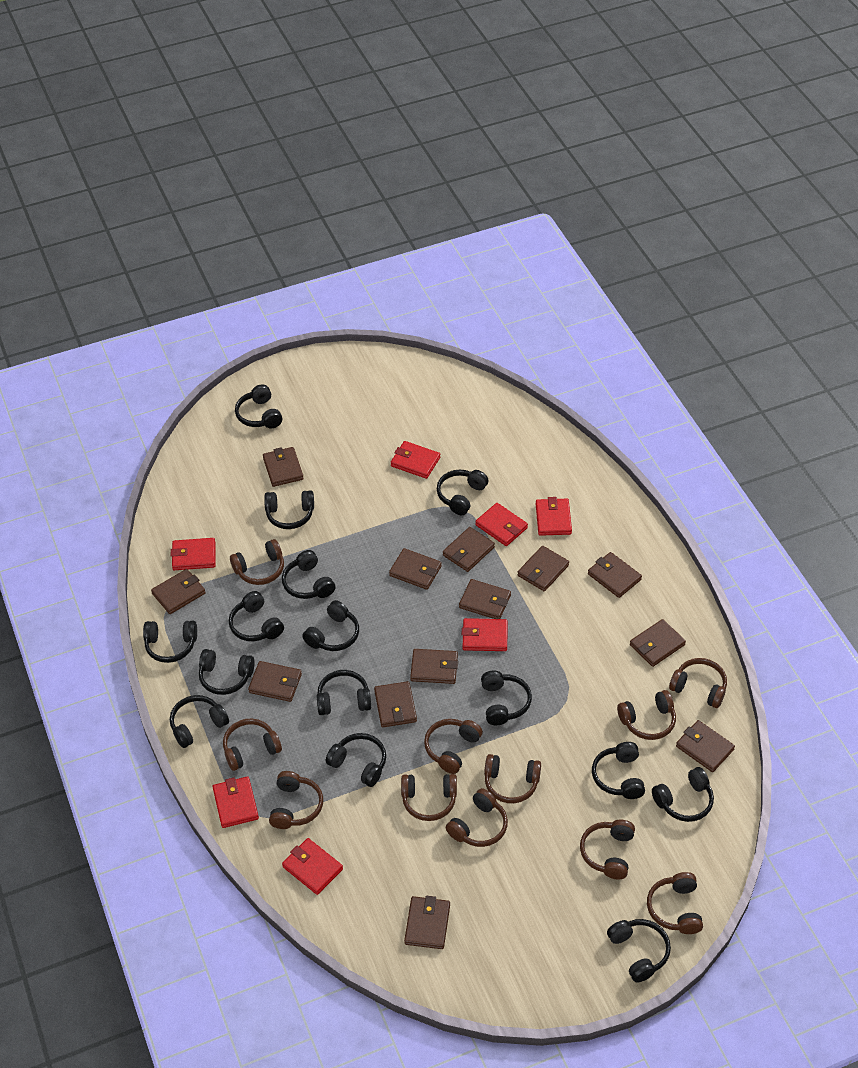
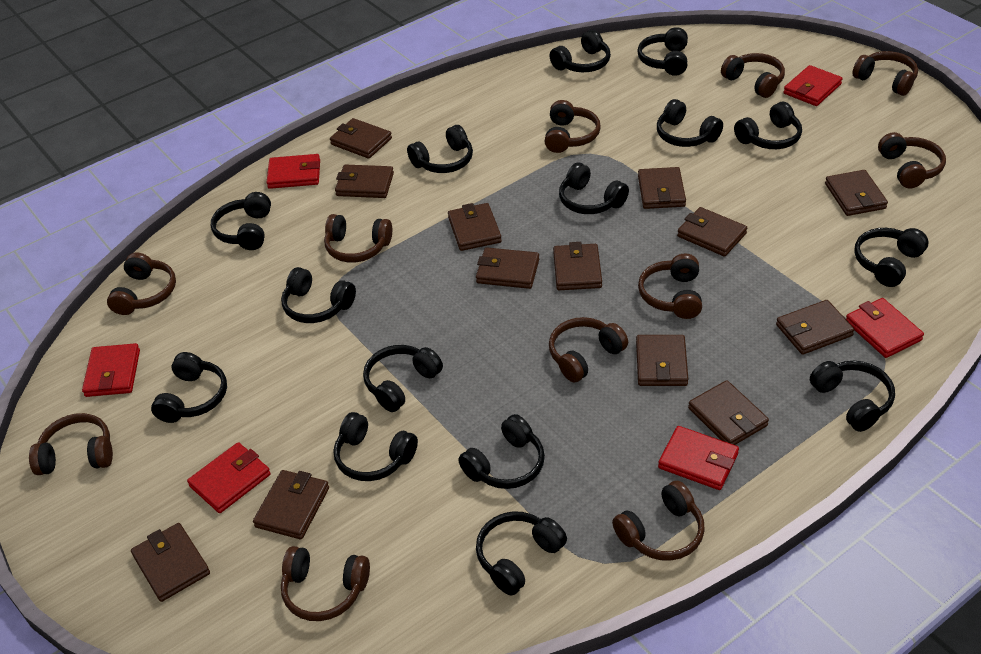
red wallet: 7 -> 6

